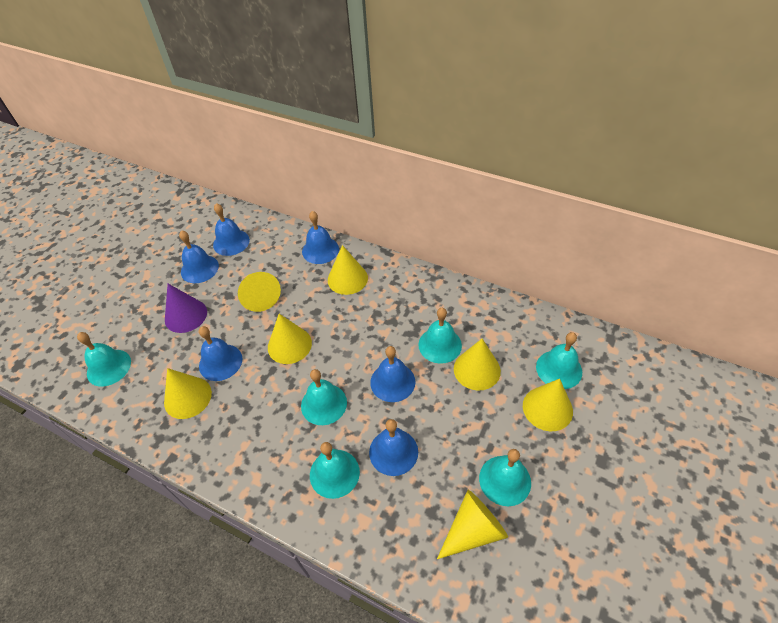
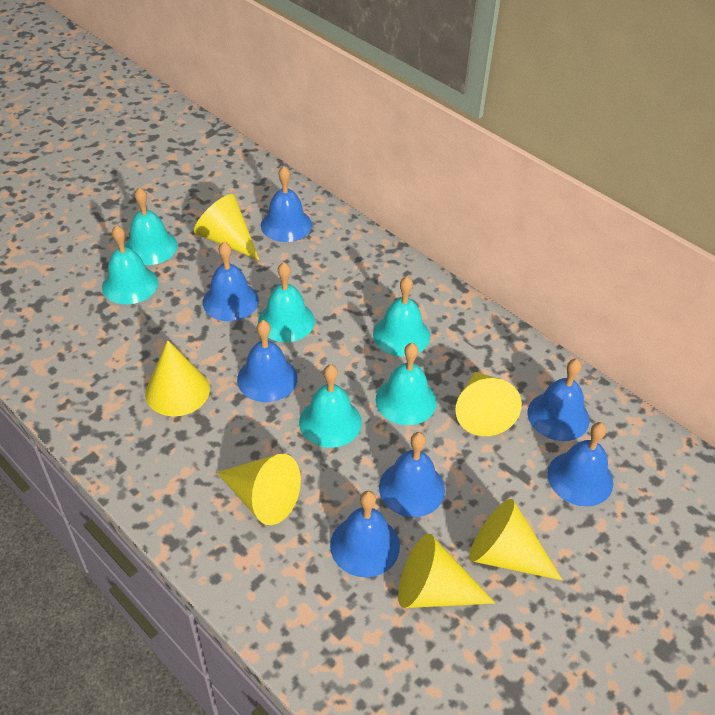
blue bell: 6 -> 7
purple cone: 1 -> 0
yellow cone: 7 -> 6

